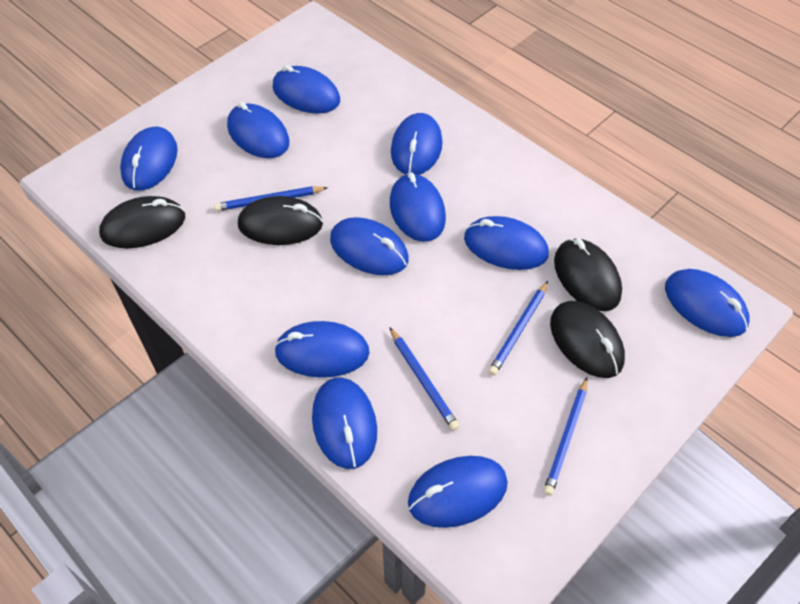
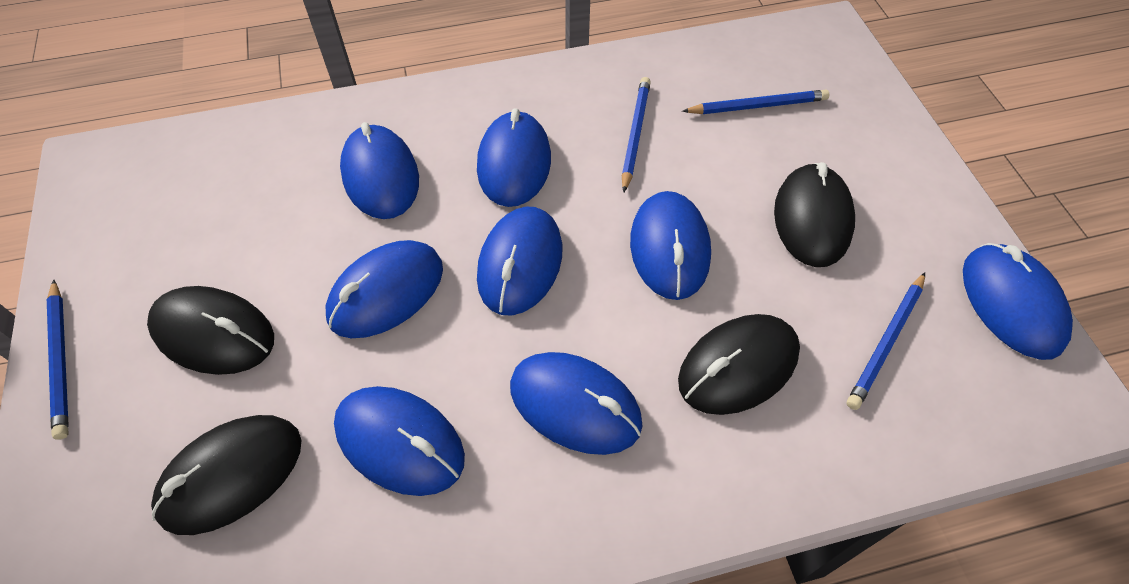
blue mouse: 11 -> 8

